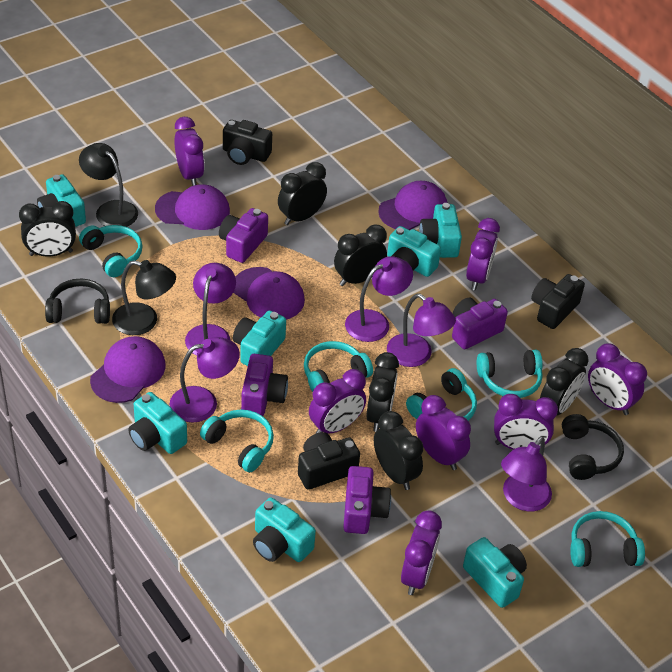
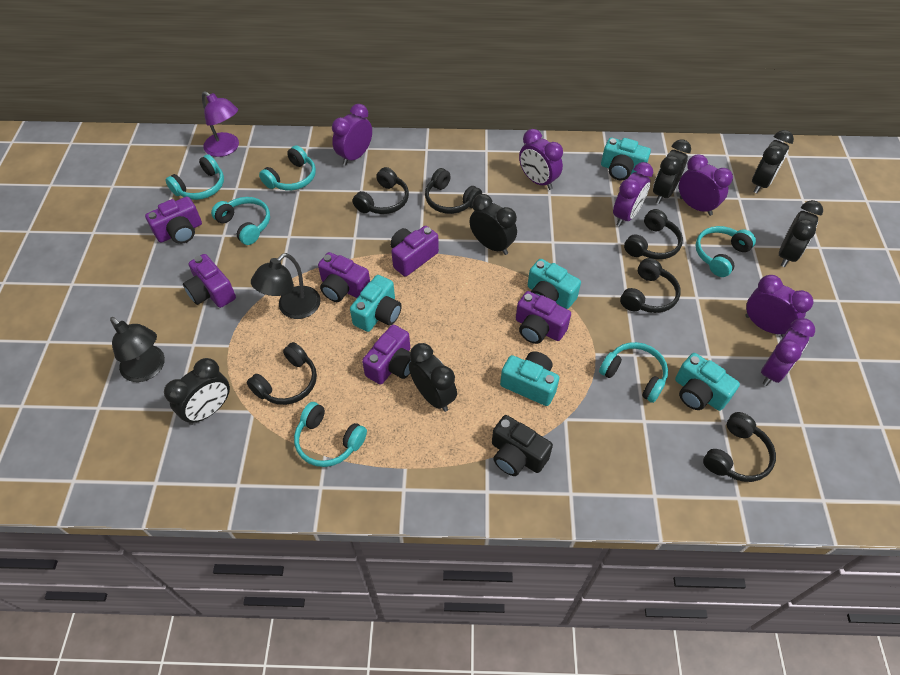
black camera: 3 -> 1
black headphones: 2 -> 6
purple camera: 4 -> 6
purple cap: 4 -> 0
purple clock: 7 -> 6
purple lamp: 5 -> 1
turquoise camera: 7 -> 5

